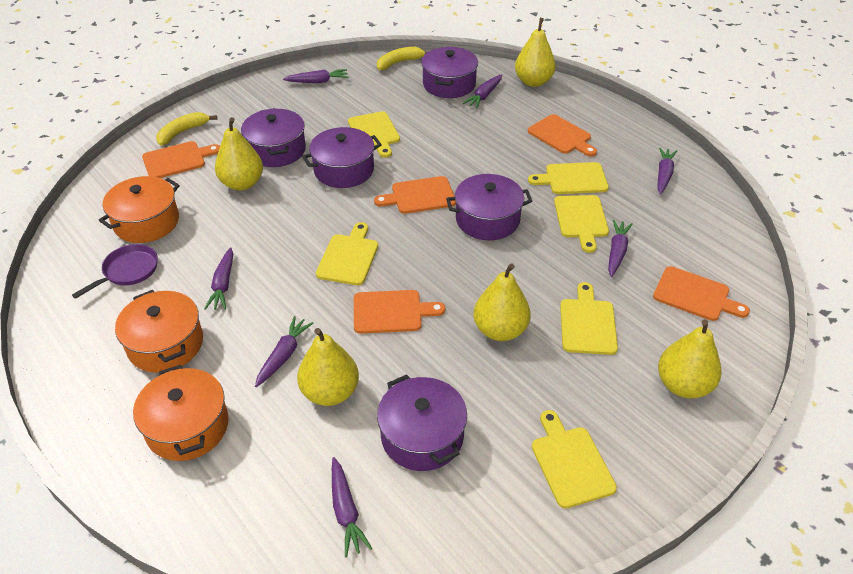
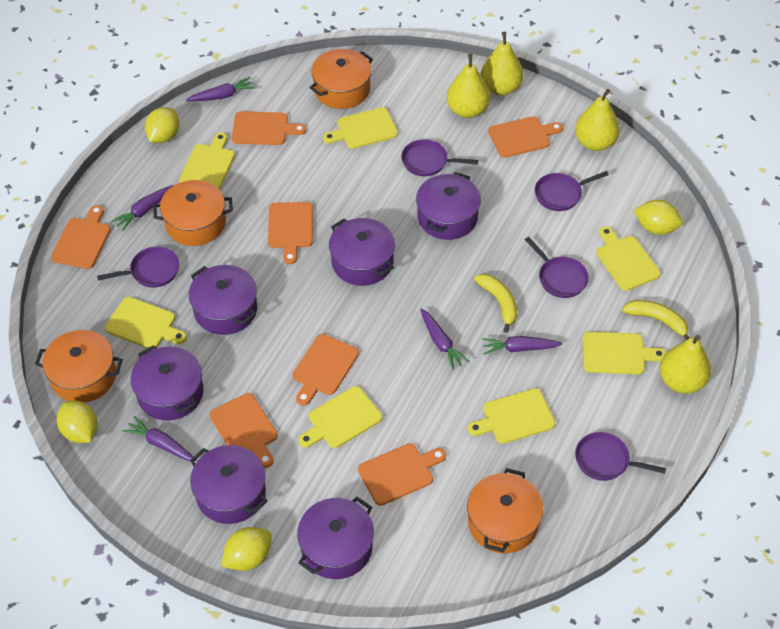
orange cutting board: 5 -> 7
orange pot: 3 -> 4
purple carrot: 7 -> 5
purple pan: 1 -> 5
purple pot: 5 -> 6
yellow cutting board: 6 -> 7
yellow lemon: 0 -> 4
yellow pear: 5 -> 4

